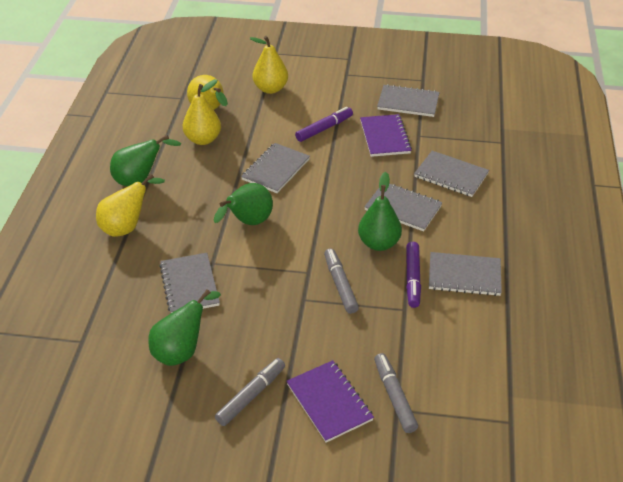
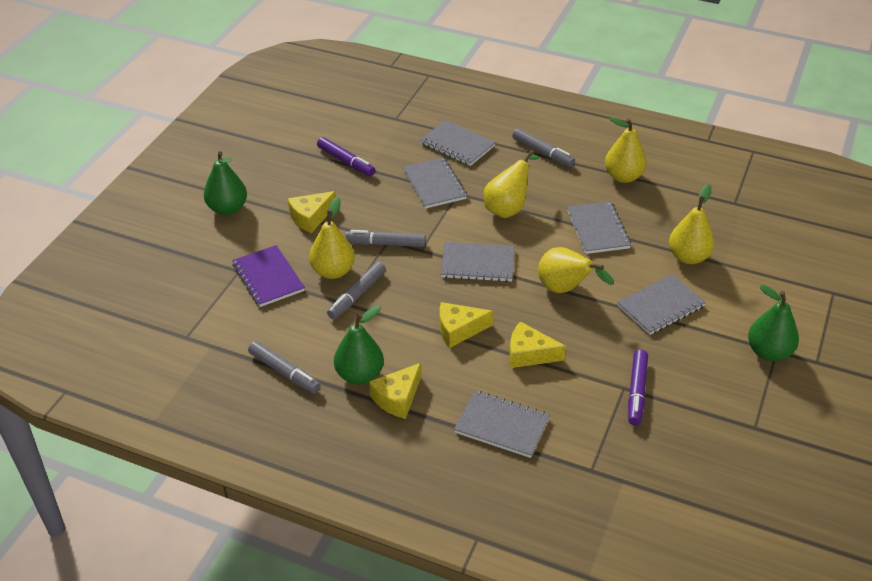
green pear: 4 -> 3
grey marker: 3 -> 4
purple notebook: 2 -> 1
yellow cheese: 0 -> 4
yellow pear: 4 -> 5

